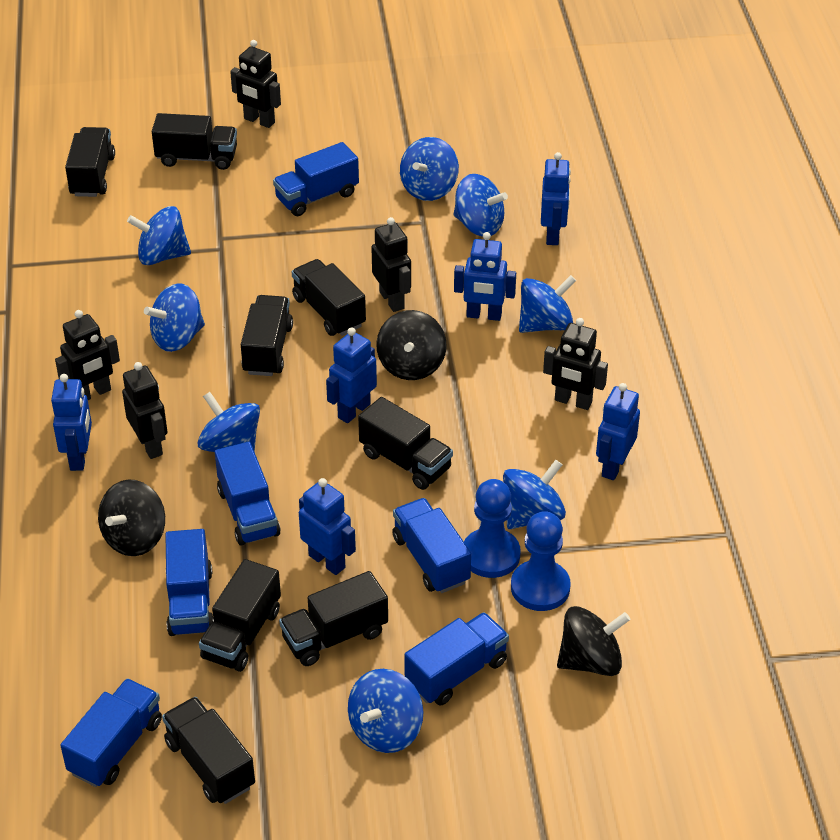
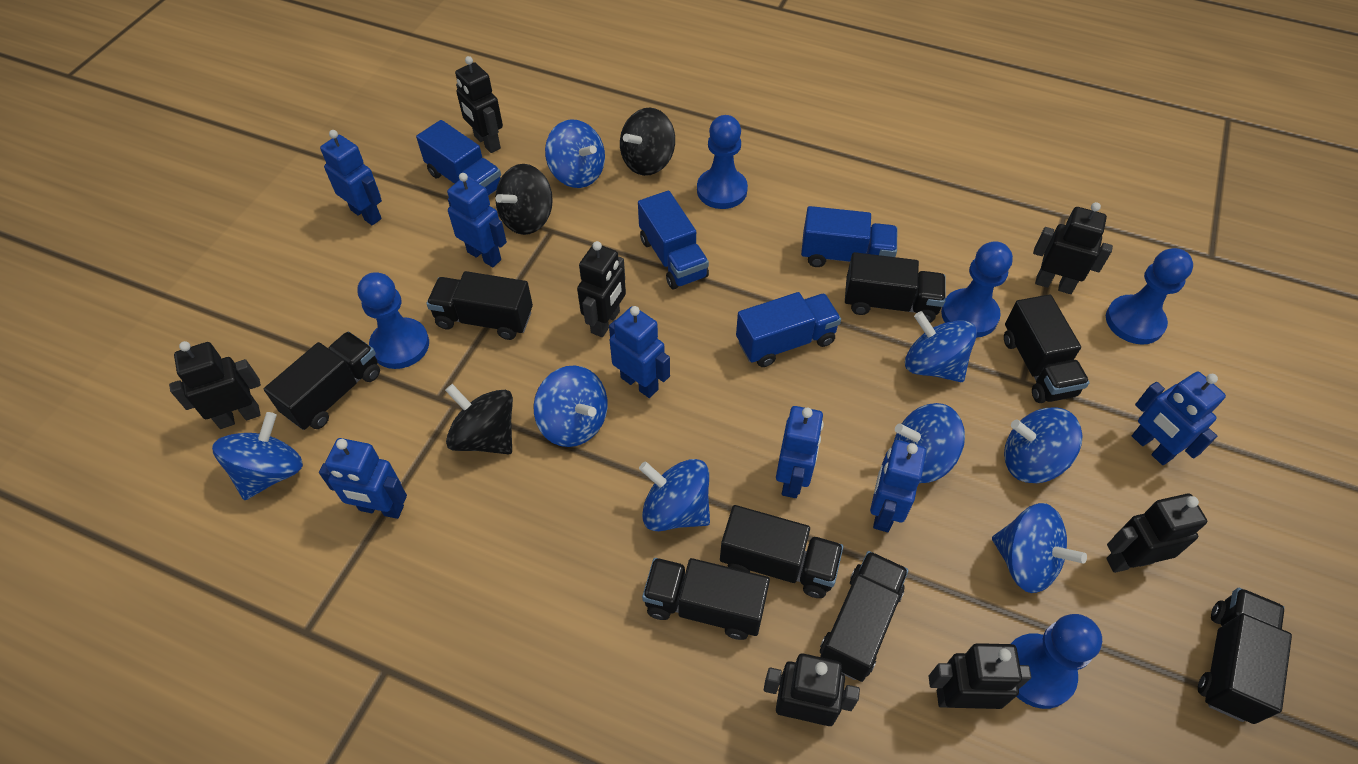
black robot: 5 -> 7
blue pawn: 2 -> 5
blue robot: 6 -> 7
blue truck: 6 -> 4

